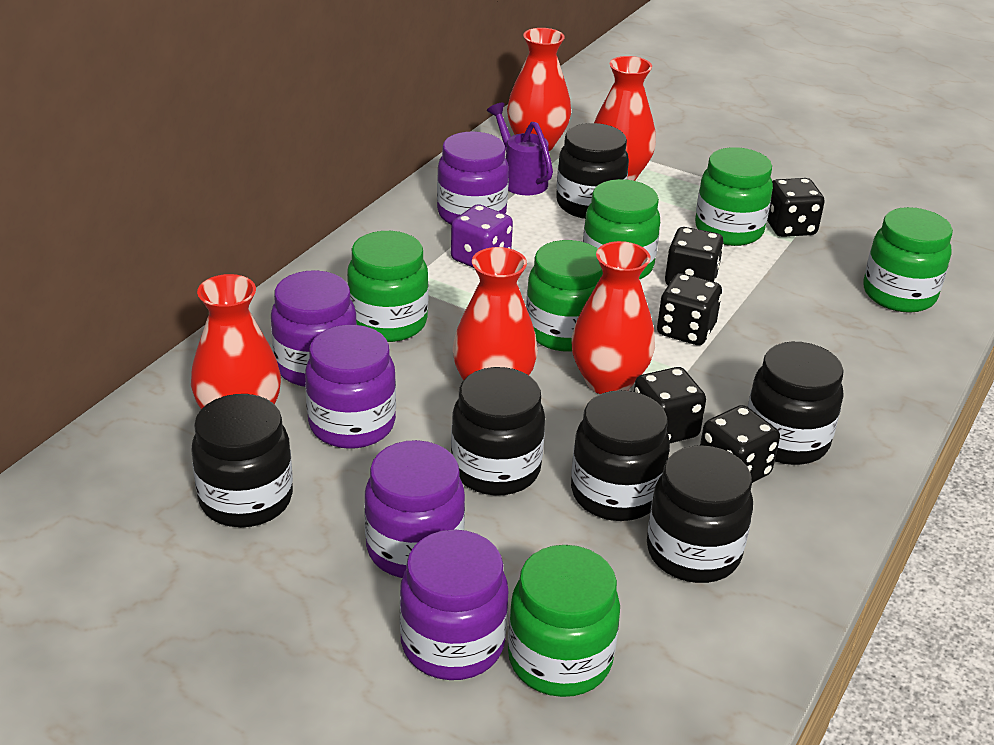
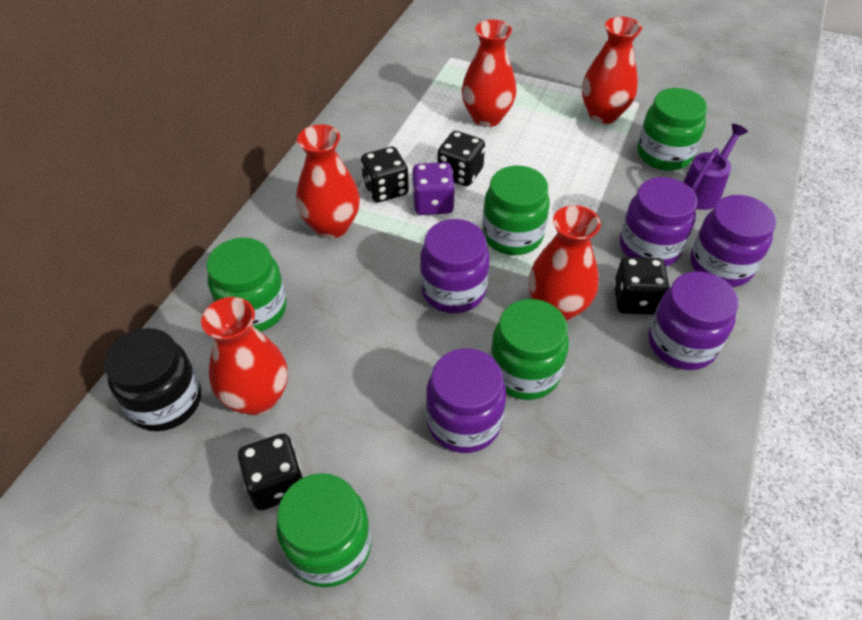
black dice: 5 -> 4
black jar: 6 -> 1
green jar: 6 -> 5

